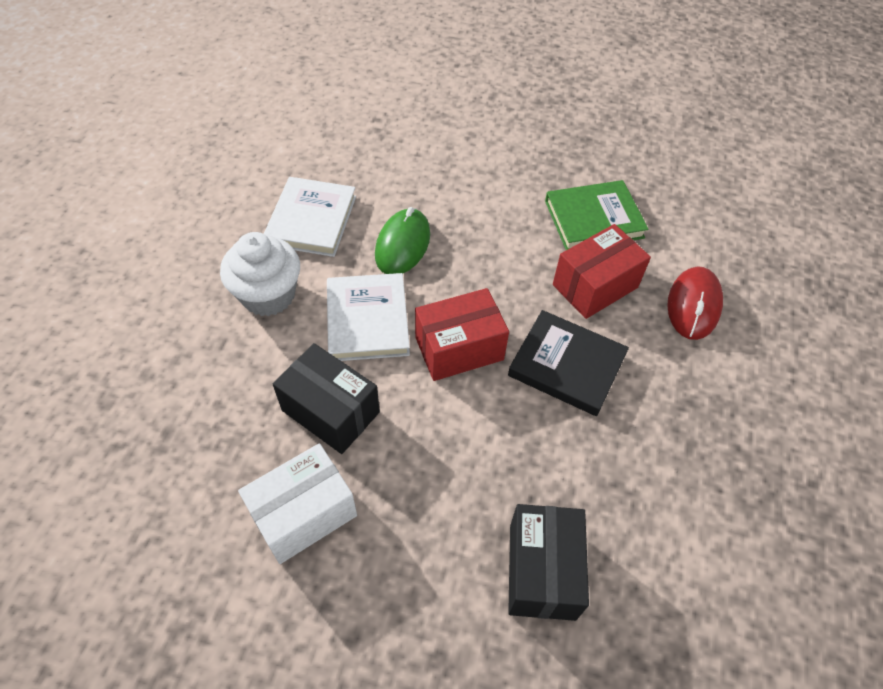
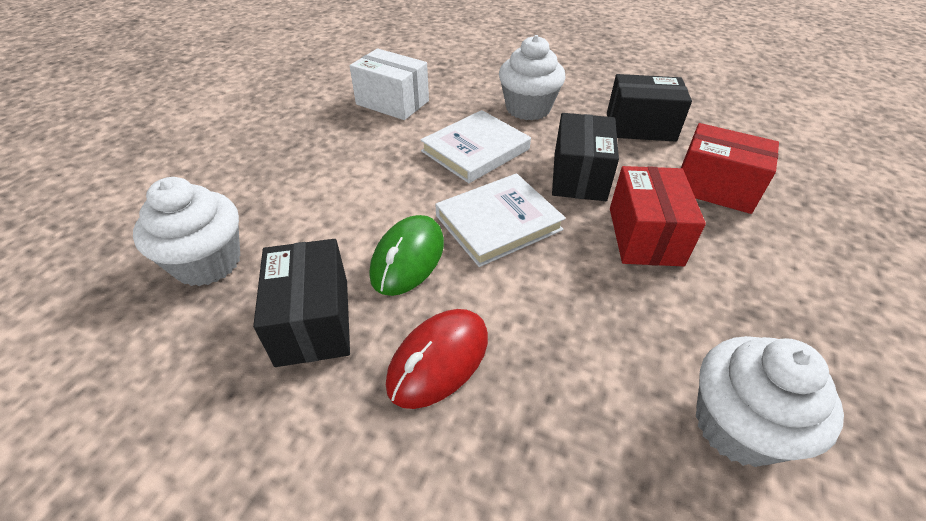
black book: 1 -> 0
black box: 2 -> 3
green book: 1 -> 0
white cupcake: 1 -> 3

